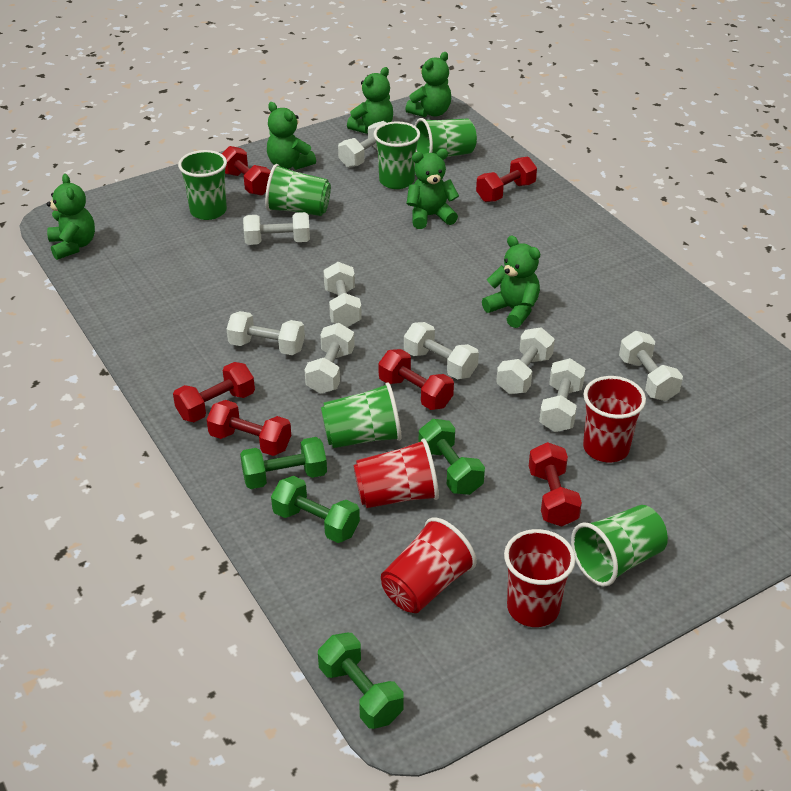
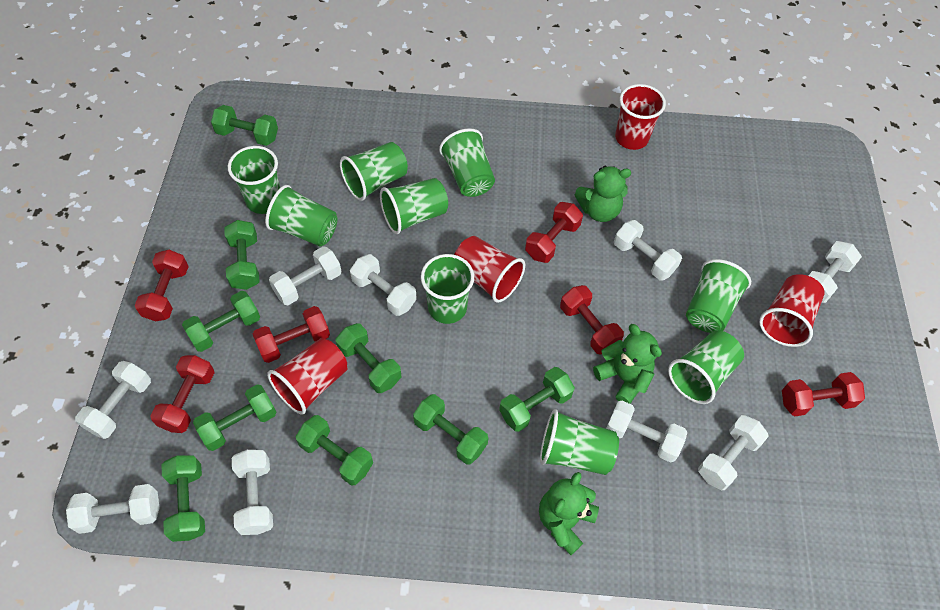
green cup: 6 -> 9
green dumbbell: 4 -> 9
green teddy bear: 6 -> 3

